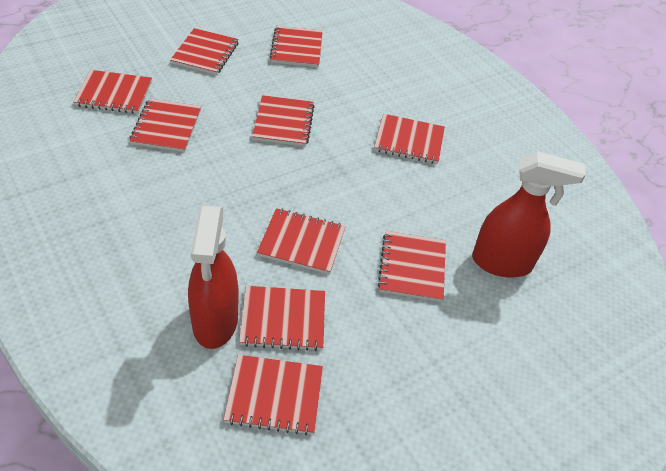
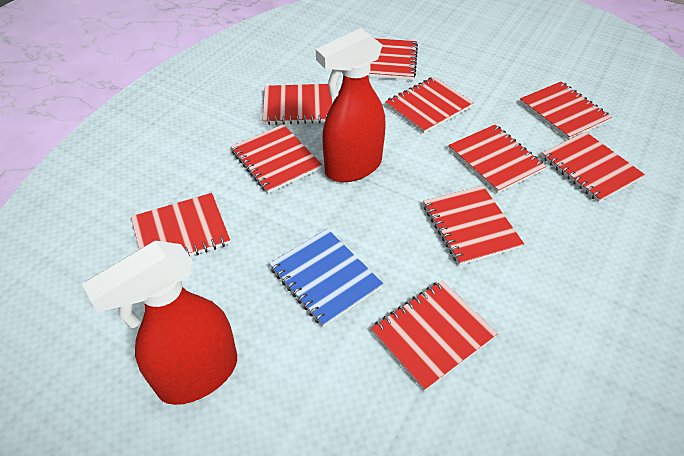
blue notebook: 0 -> 1

